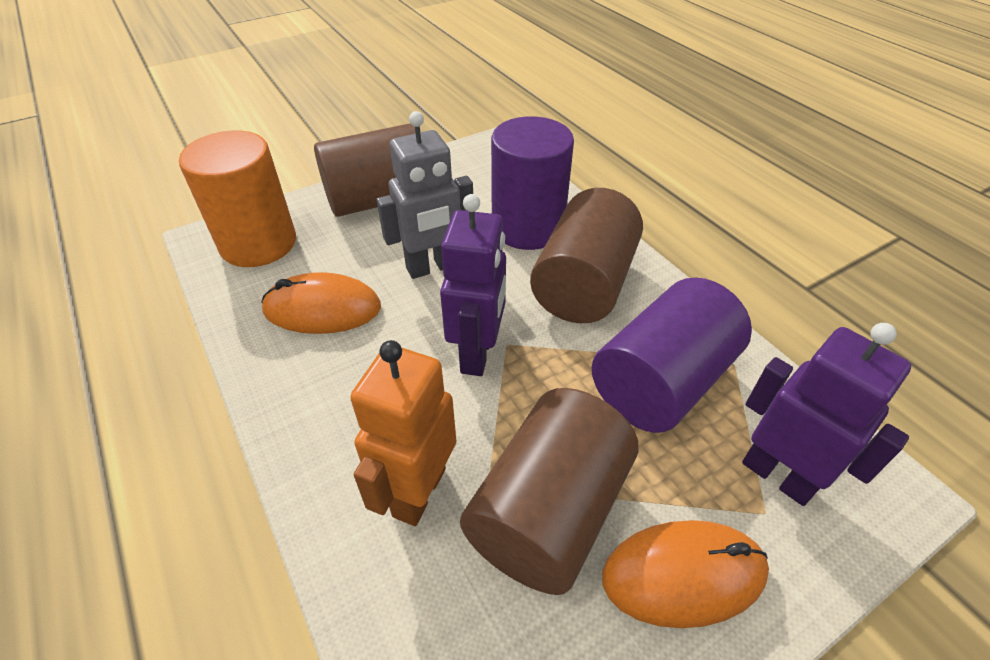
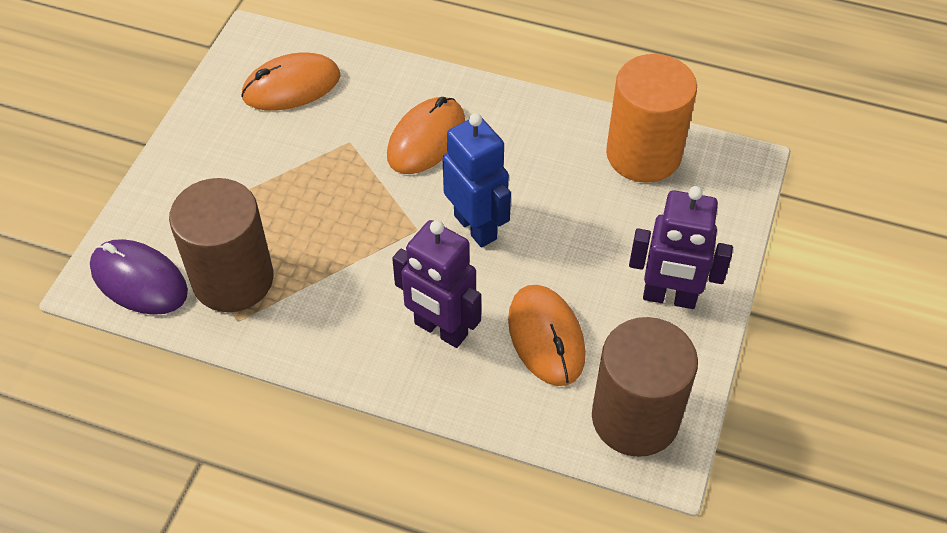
blue robot: 0 -> 1
brown cylinder: 3 -> 2
grey robot: 1 -> 0
orange mouse: 2 -> 3
orange robot: 1 -> 0
purple cylinder: 2 -> 0
purple mouse: 0 -> 1

